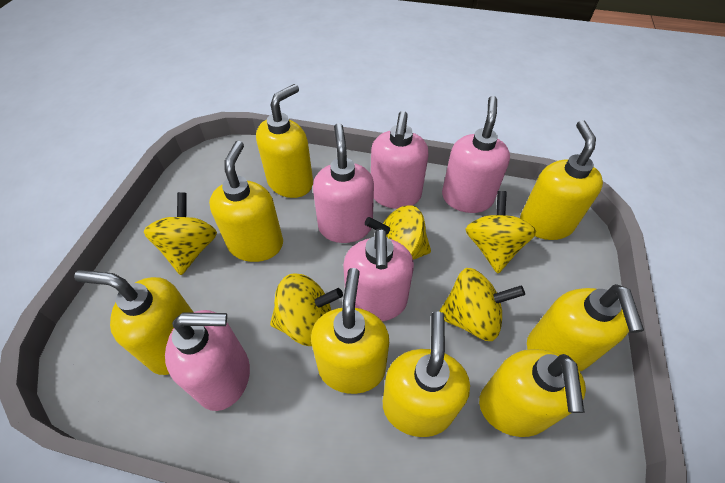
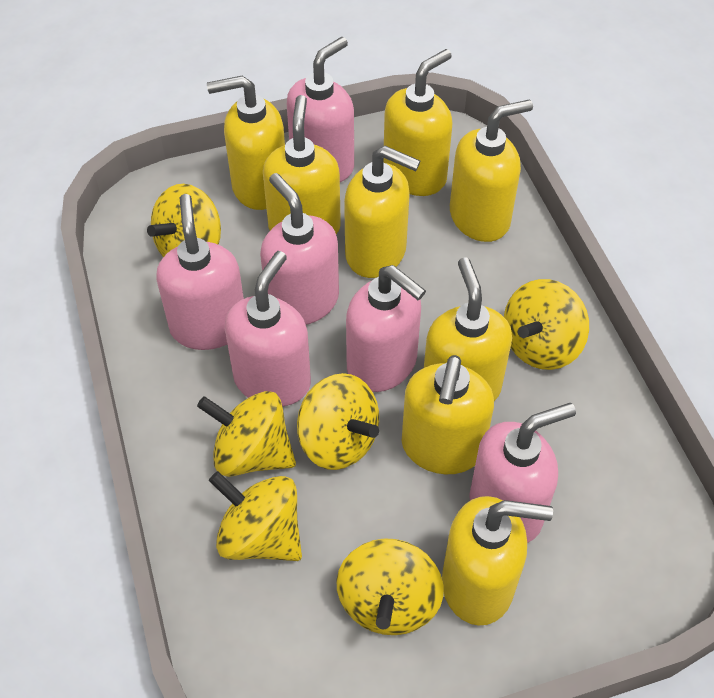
pink soap dispenser: 5 -> 6
yellow spinning top: 5 -> 6

